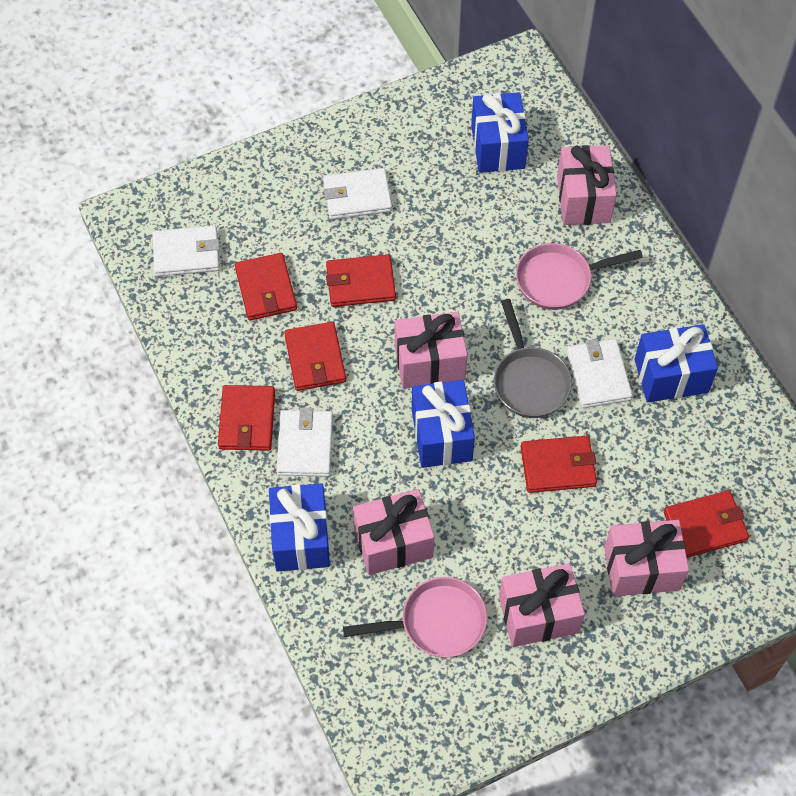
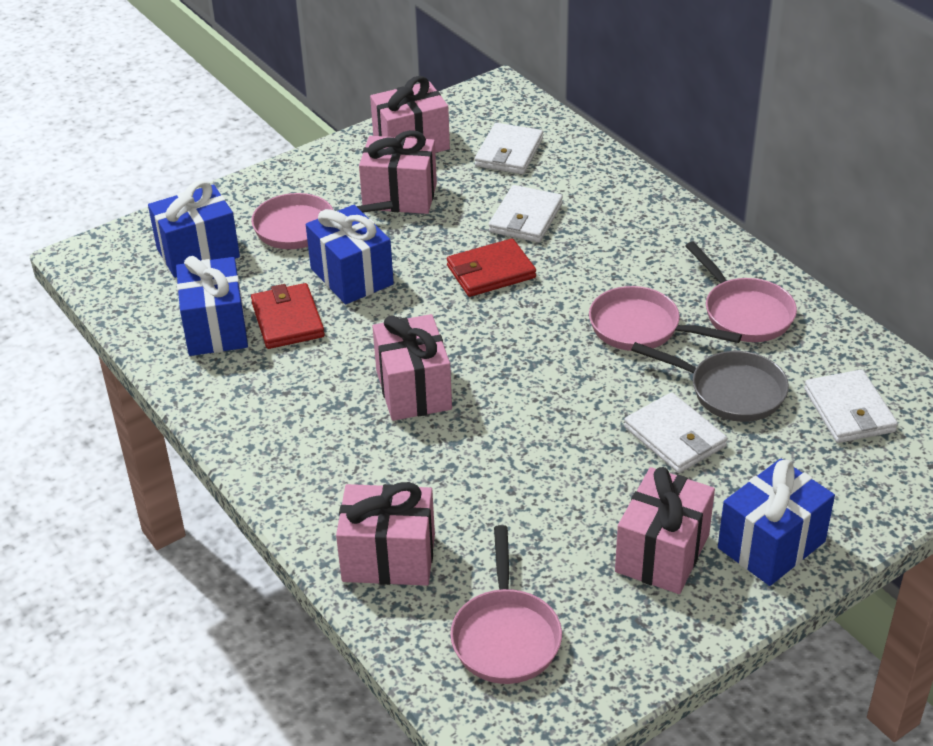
pink pan: 2 -> 4
red wallet: 6 -> 2

